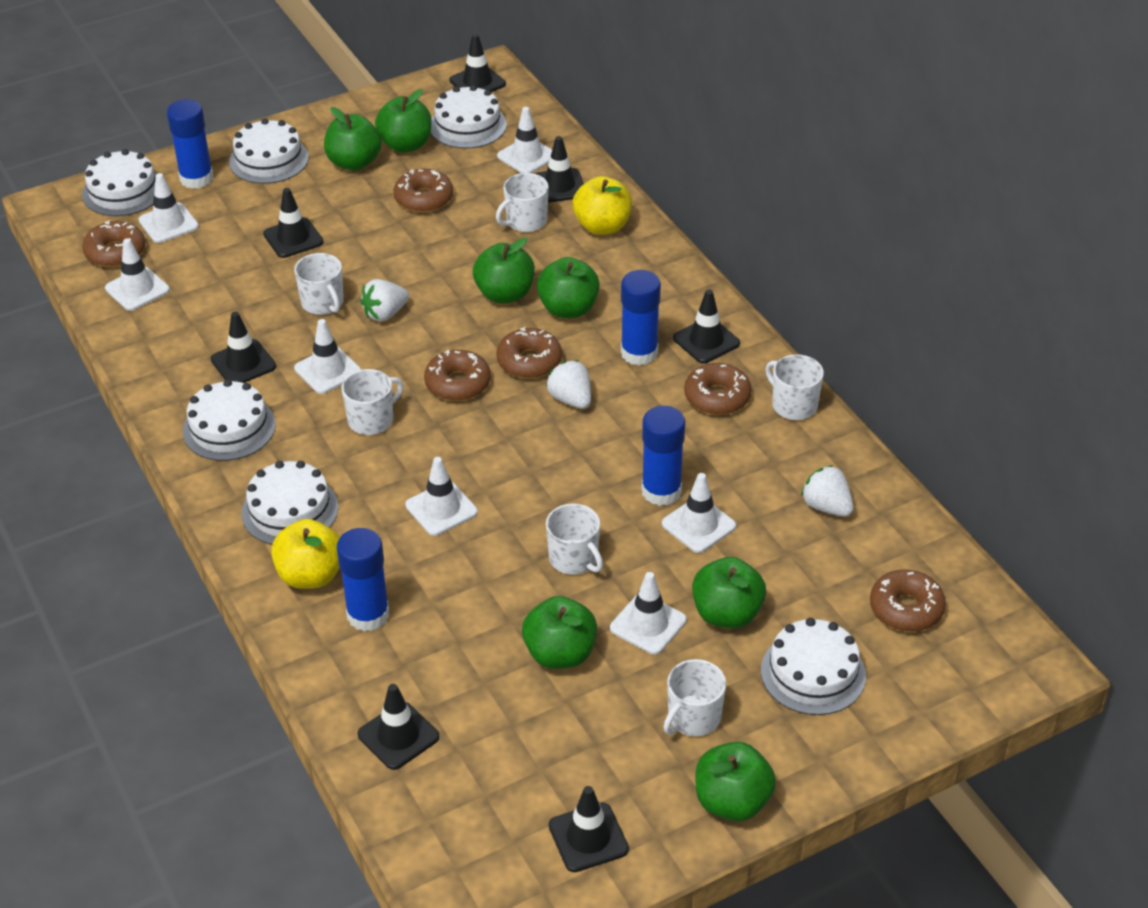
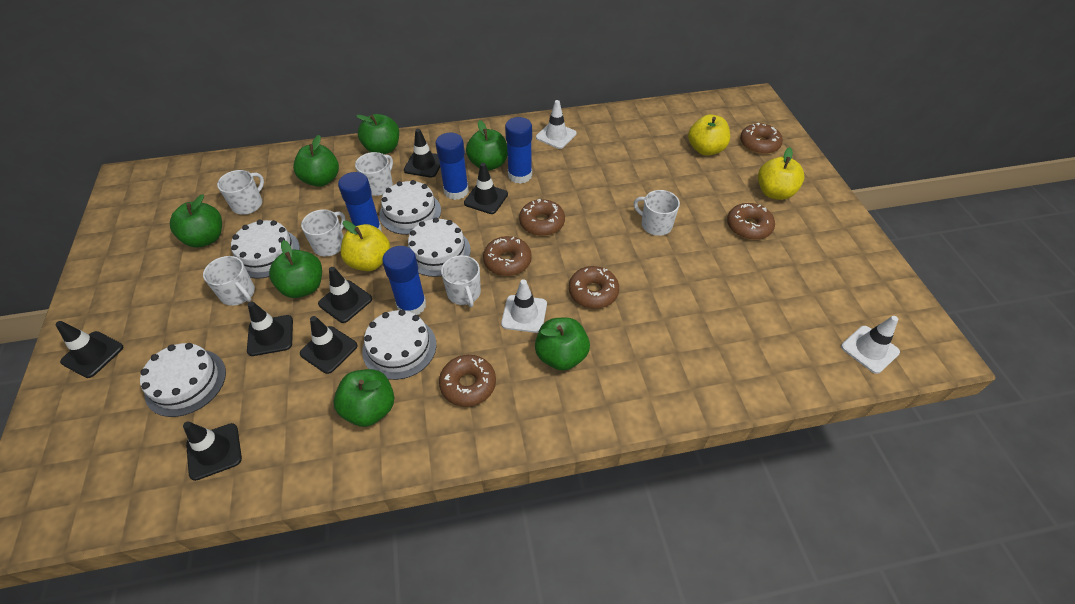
white cake: 6 -> 5
white strawberry: 3 -> 0
white traffic cone: 7 -> 3
yellow apple: 2 -> 3

